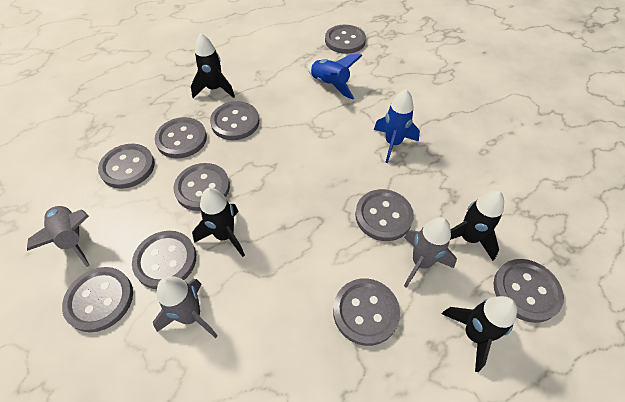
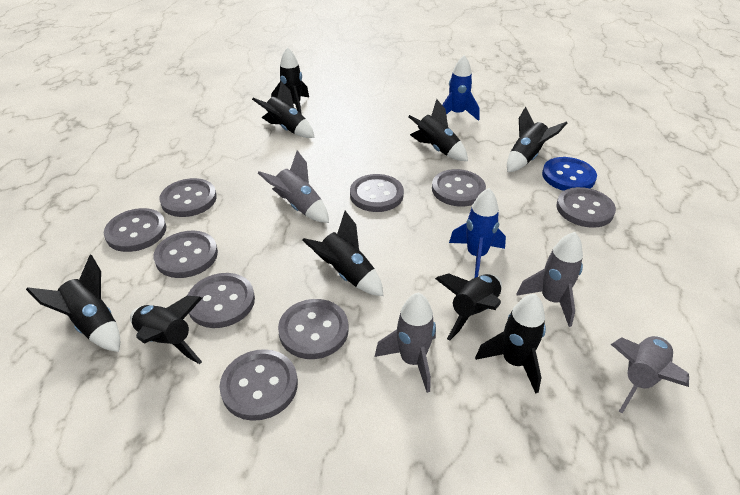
black rocket: 4 -> 9
blue button: 0 -> 1
grey button: 10 -> 9
grey rocket: 3 -> 4

